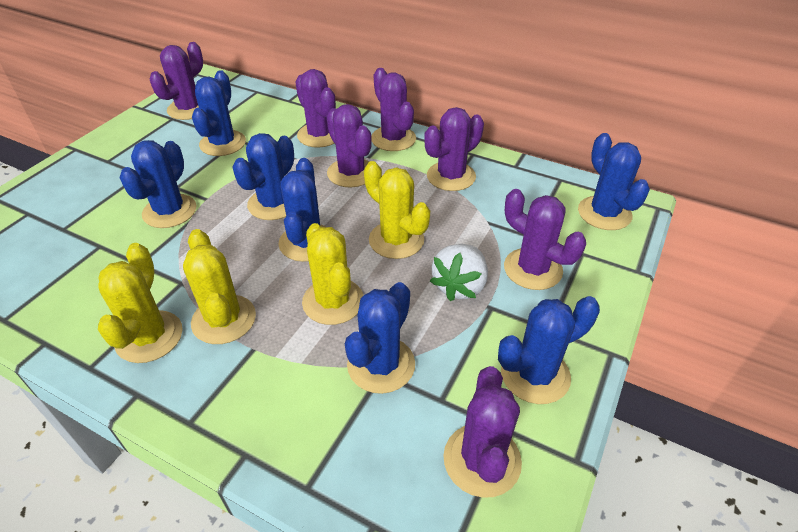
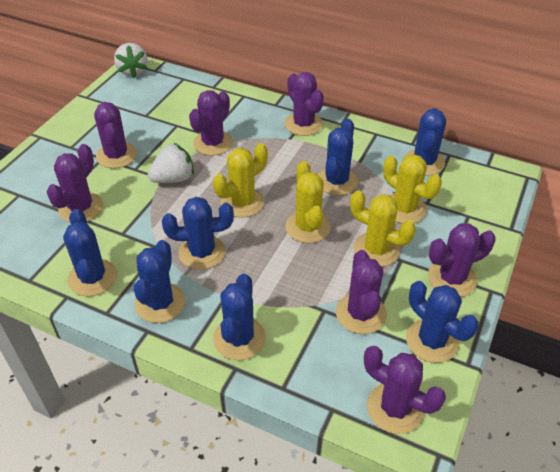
white strawberry: 1 -> 2

